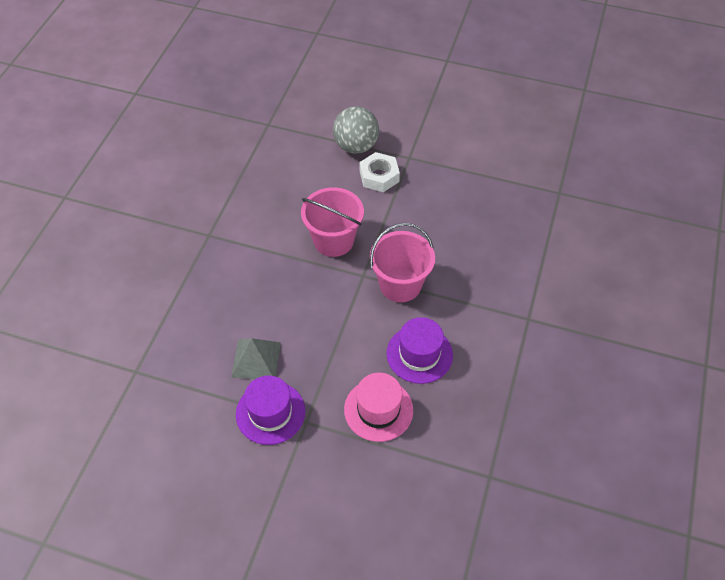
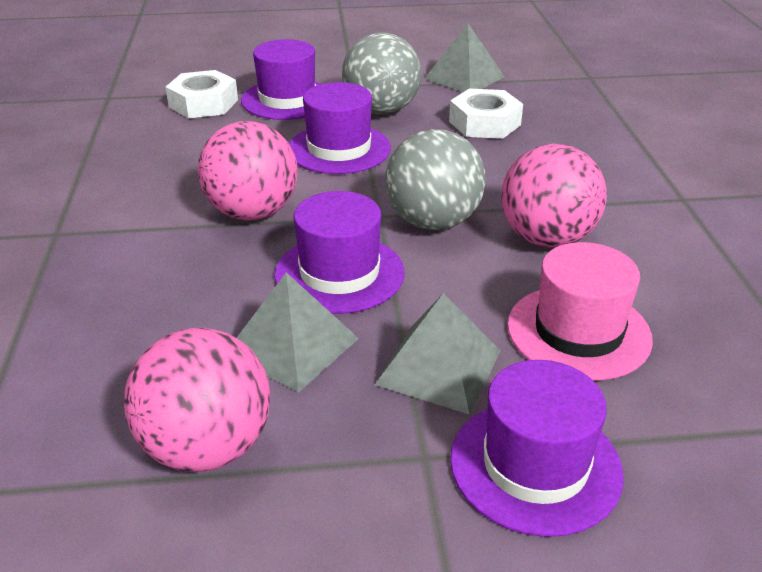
grey ball: 1 -> 2
grey pyramid: 1 -> 3
pink ball: 0 -> 3
pink bucket: 2 -> 0
purple hat: 2 -> 4
white nut: 1 -> 2

